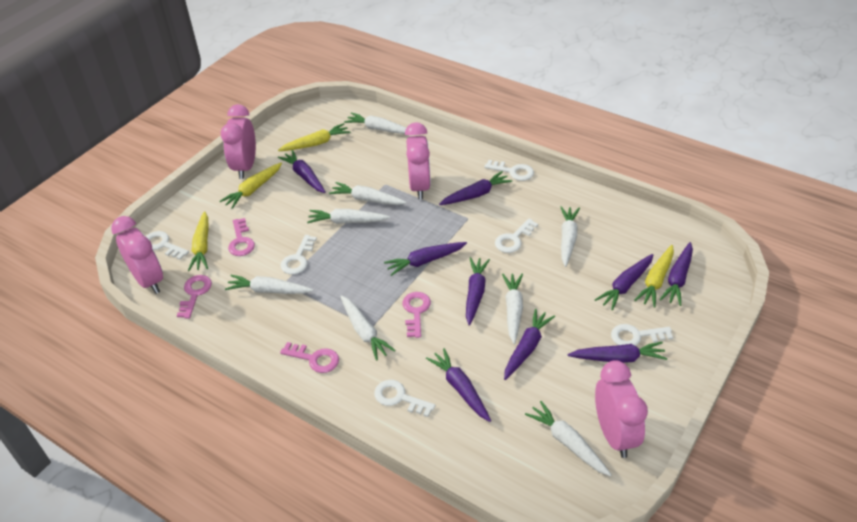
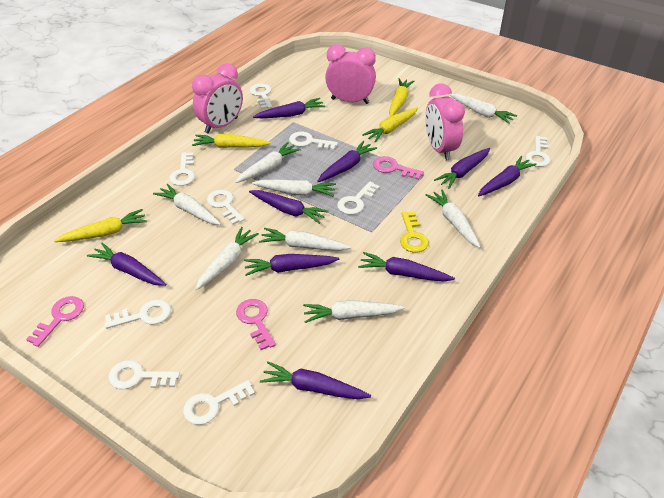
pink clock: 4 -> 3
pink key: 4 -> 3
white key: 6 -> 9
yellow key: 0 -> 1

